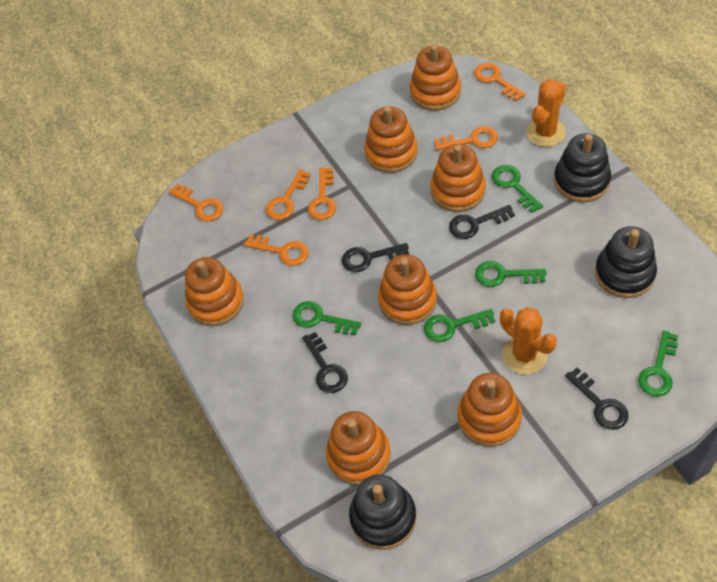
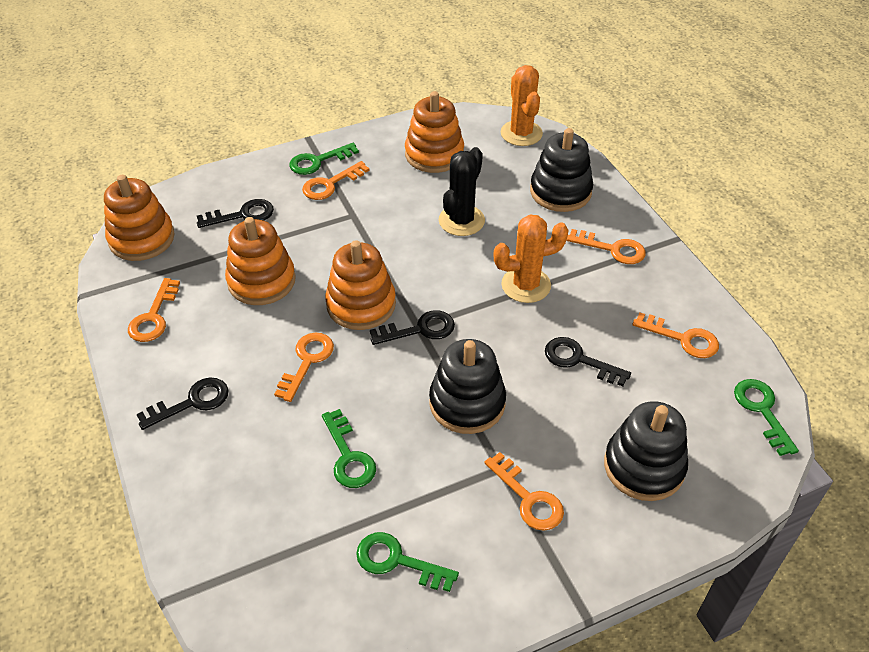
black cactus: 0 -> 1
green key: 5 -> 4
orange stacking toy: 7 -> 4

